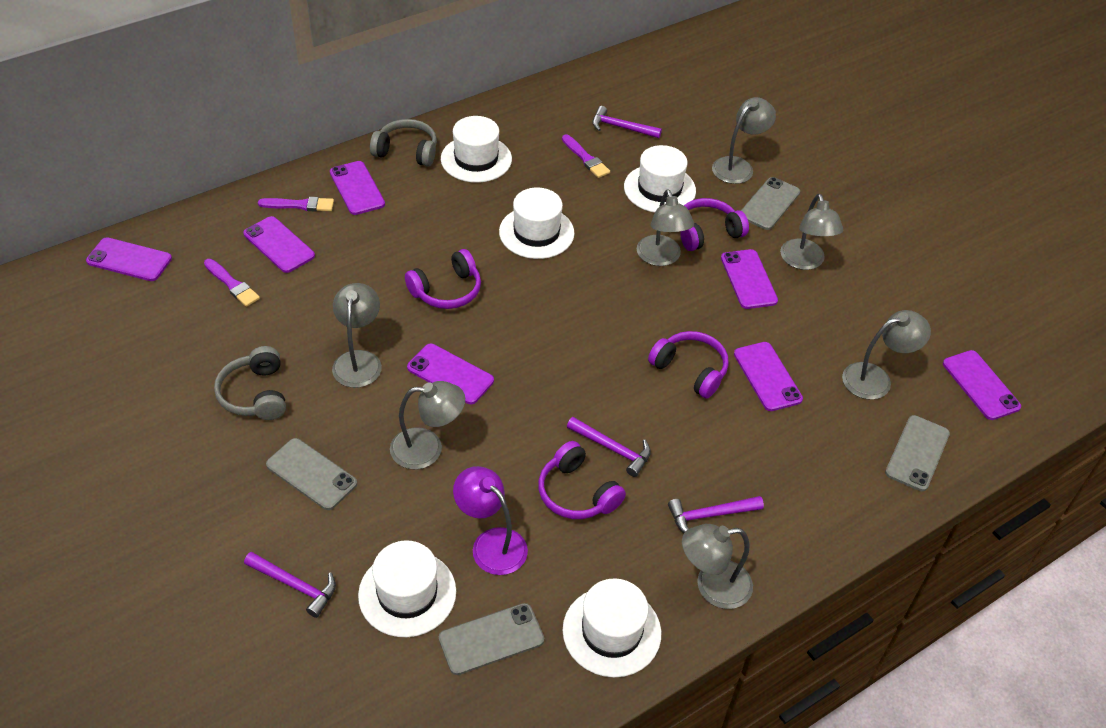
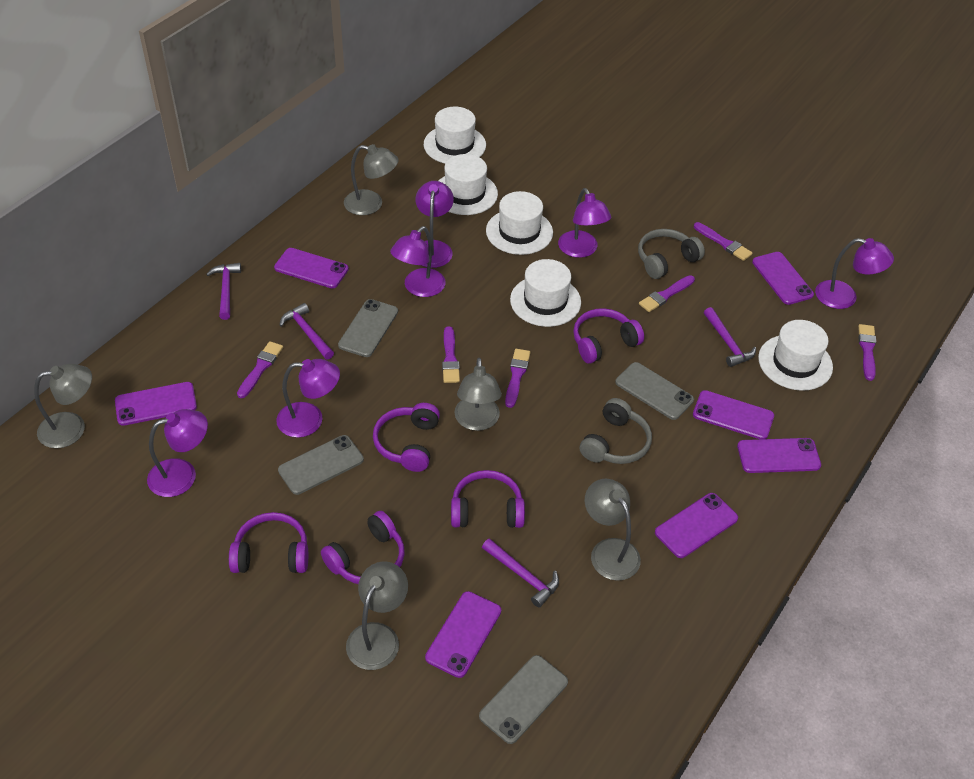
grey lamp: 7 -> 5
purple brush: 3 -> 6
purple headphones: 4 -> 5
purple lamp: 1 -> 6

